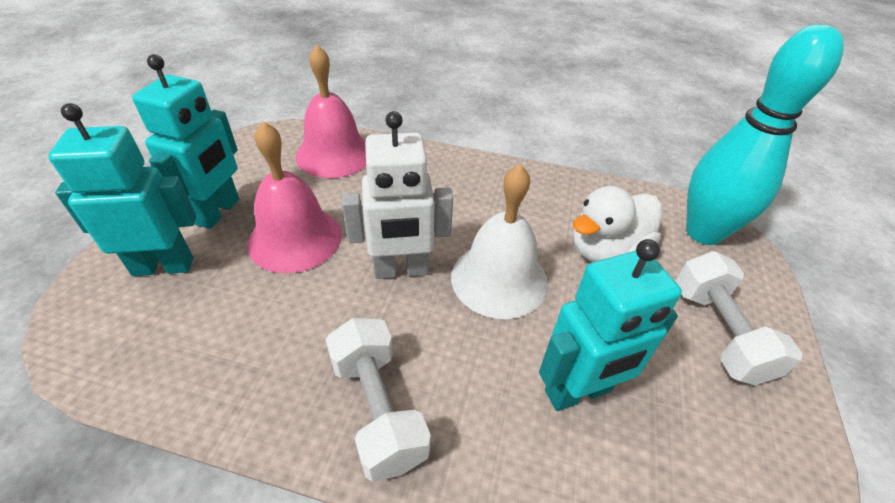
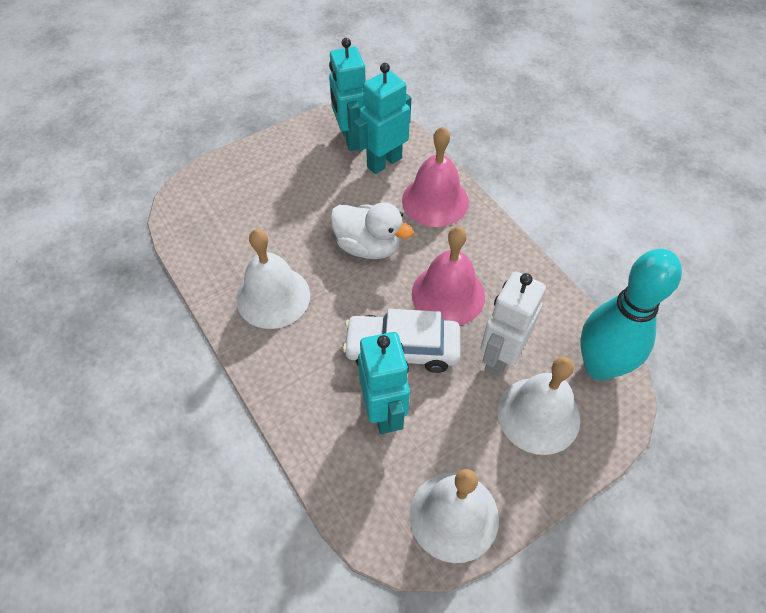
white bell: 1 -> 3
white car: 0 -> 1
white dumbbell: 2 -> 0

